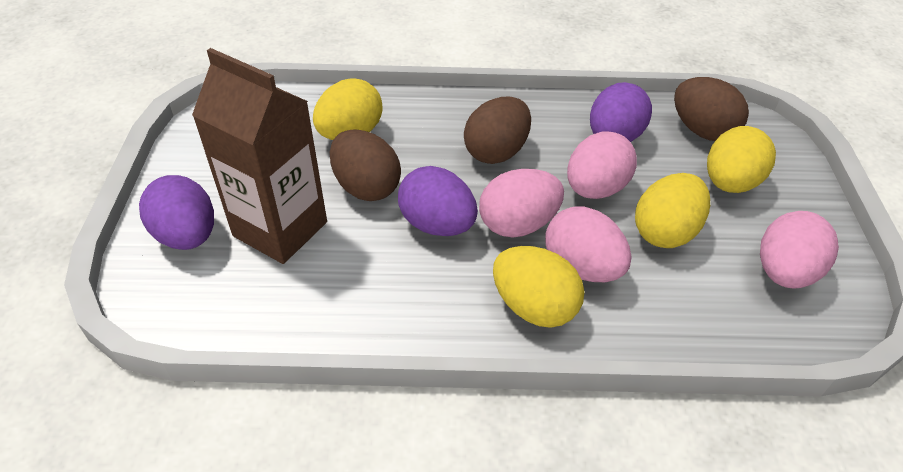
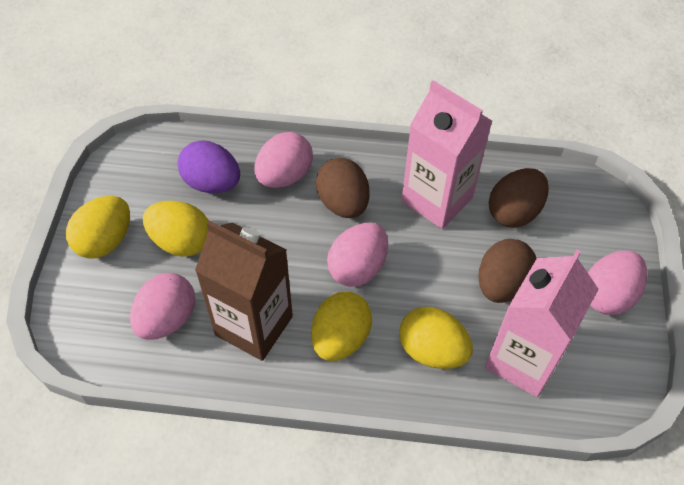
pink carton: 0 -> 2
purple egg: 3 -> 1

